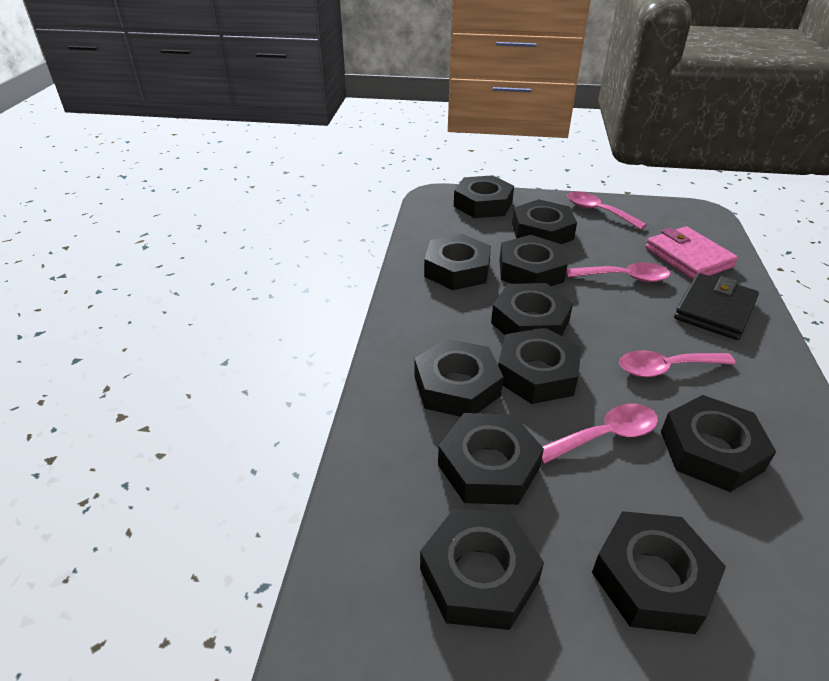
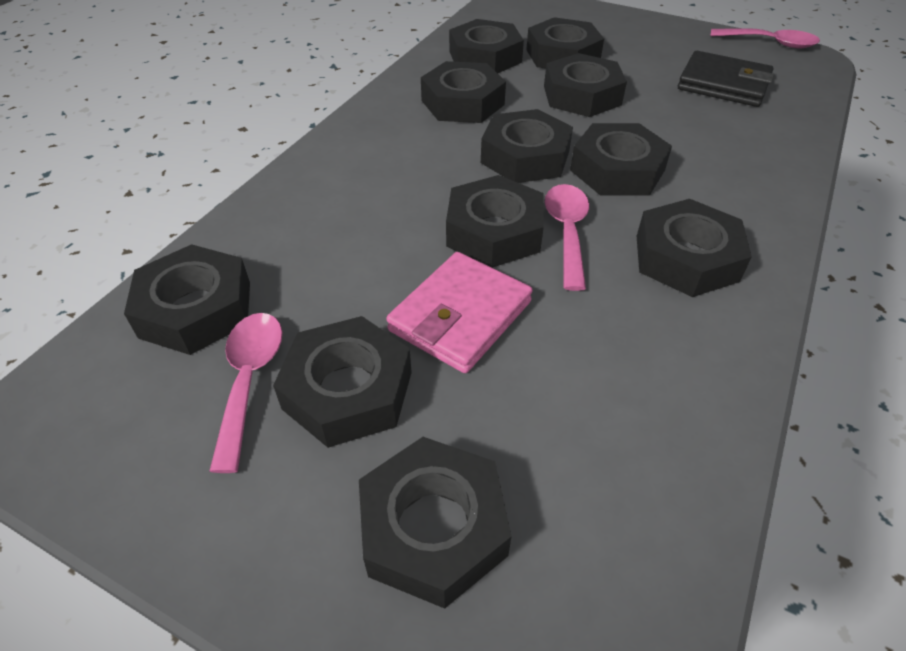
pink spoon: 4 -> 3

